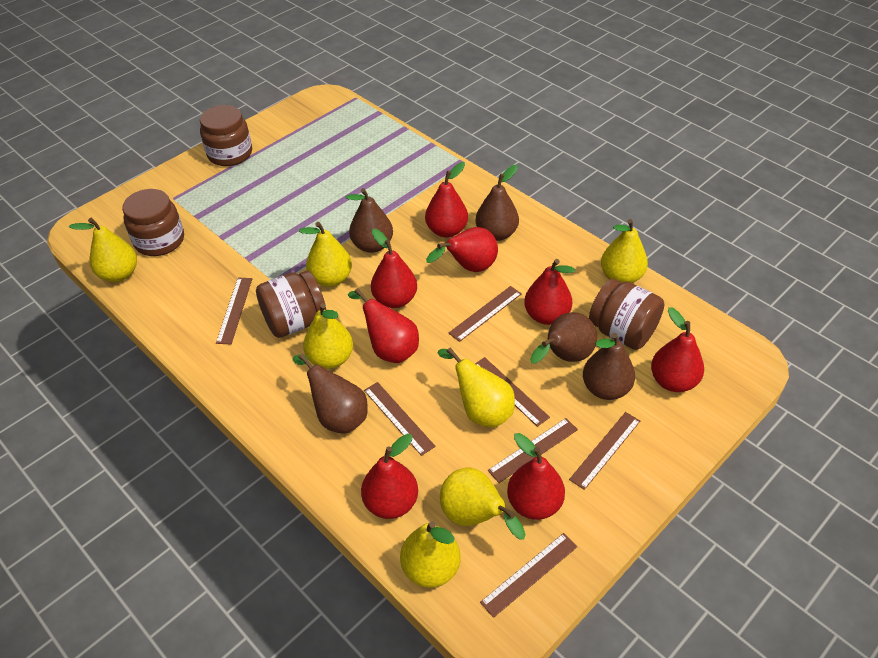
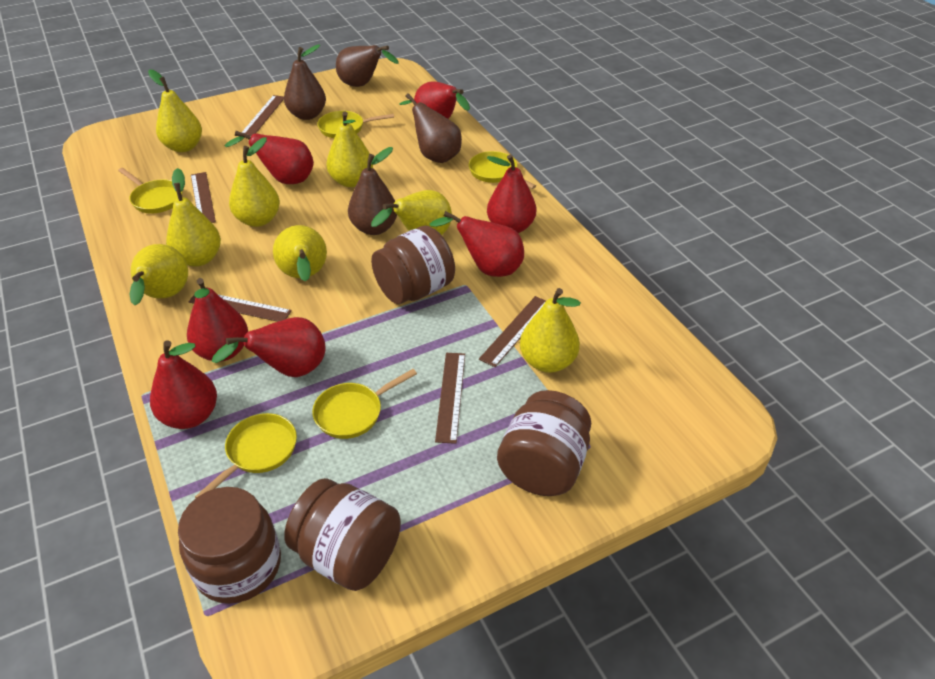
brown pear: 5 -> 4
brown ruler: 7 -> 5
red pear: 8 -> 7
yellow pan: 0 -> 5
yellow pear: 7 -> 8

